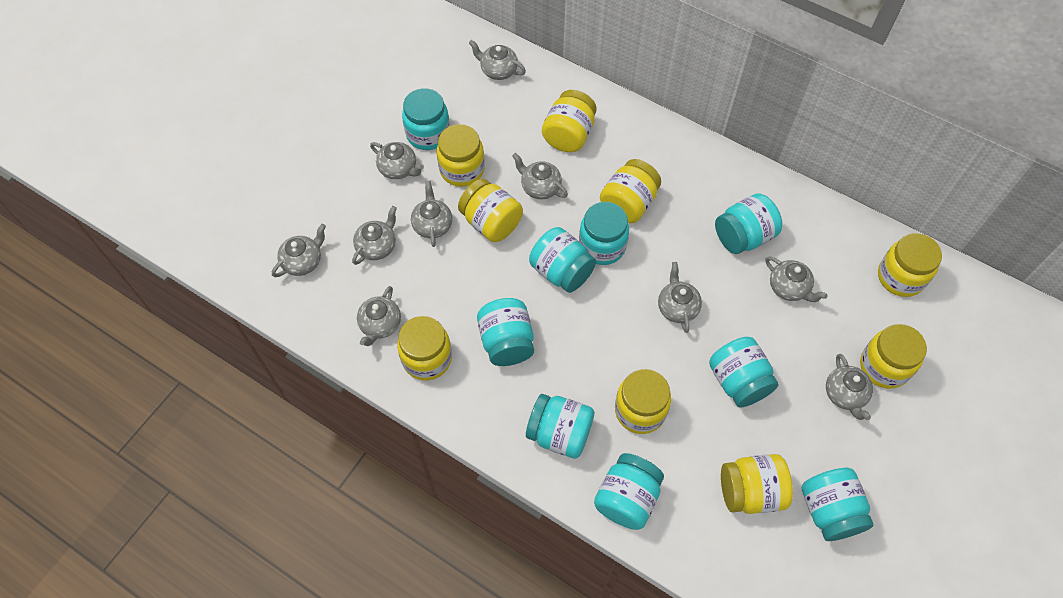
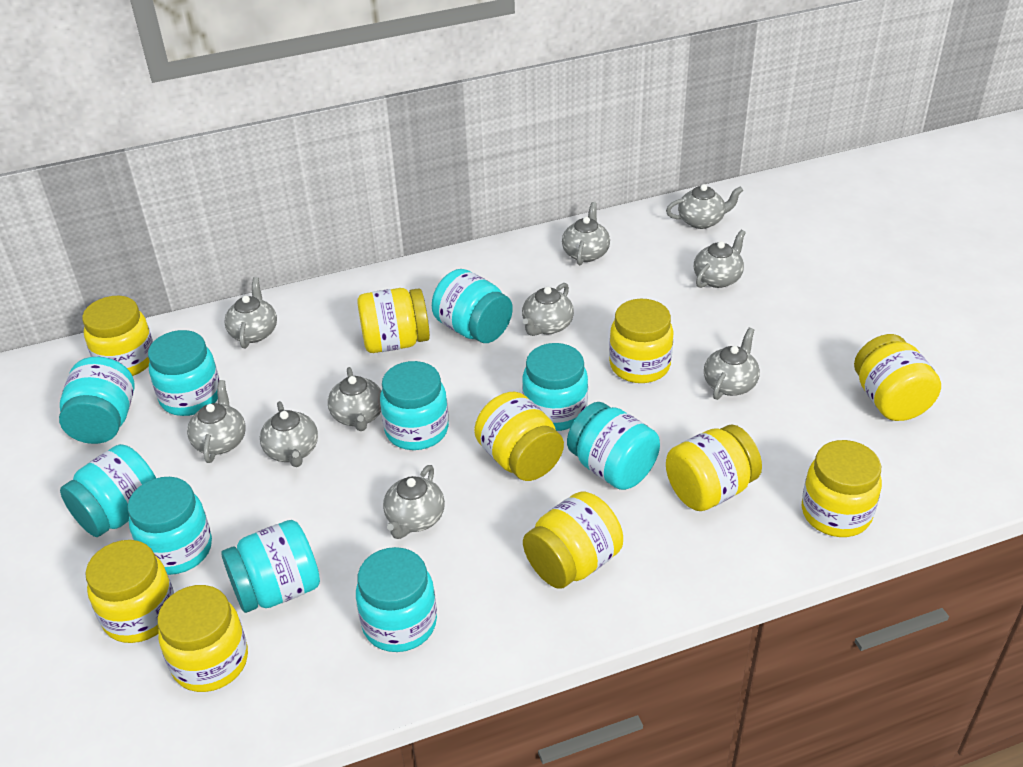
turquoise jar: 9 -> 10
yellow jar: 9 -> 10

